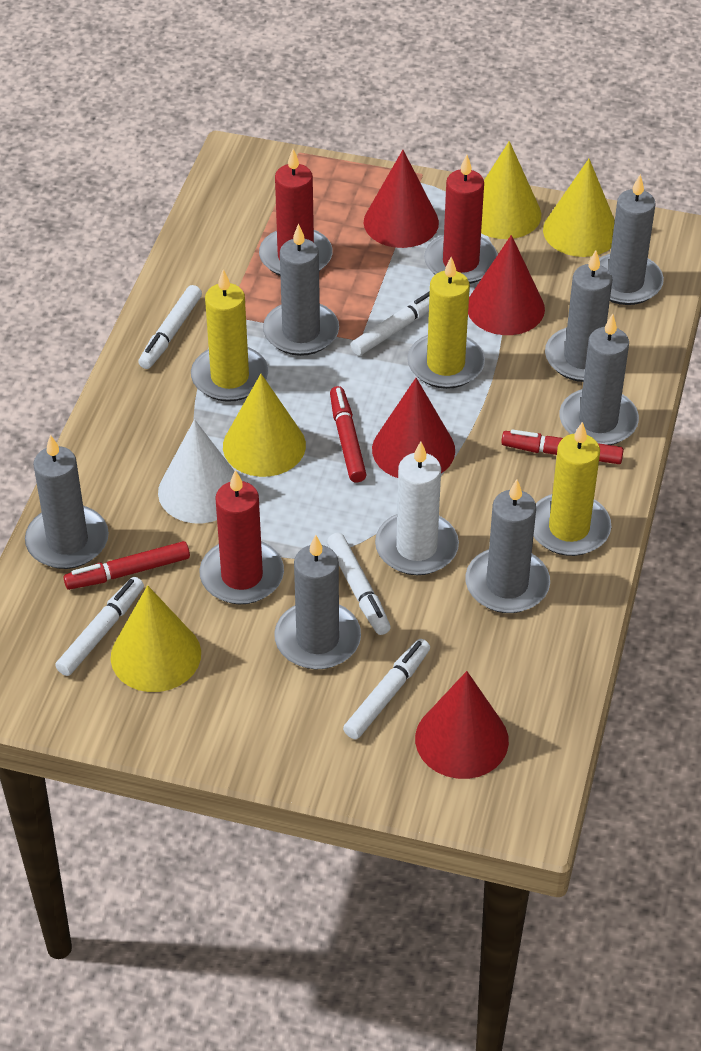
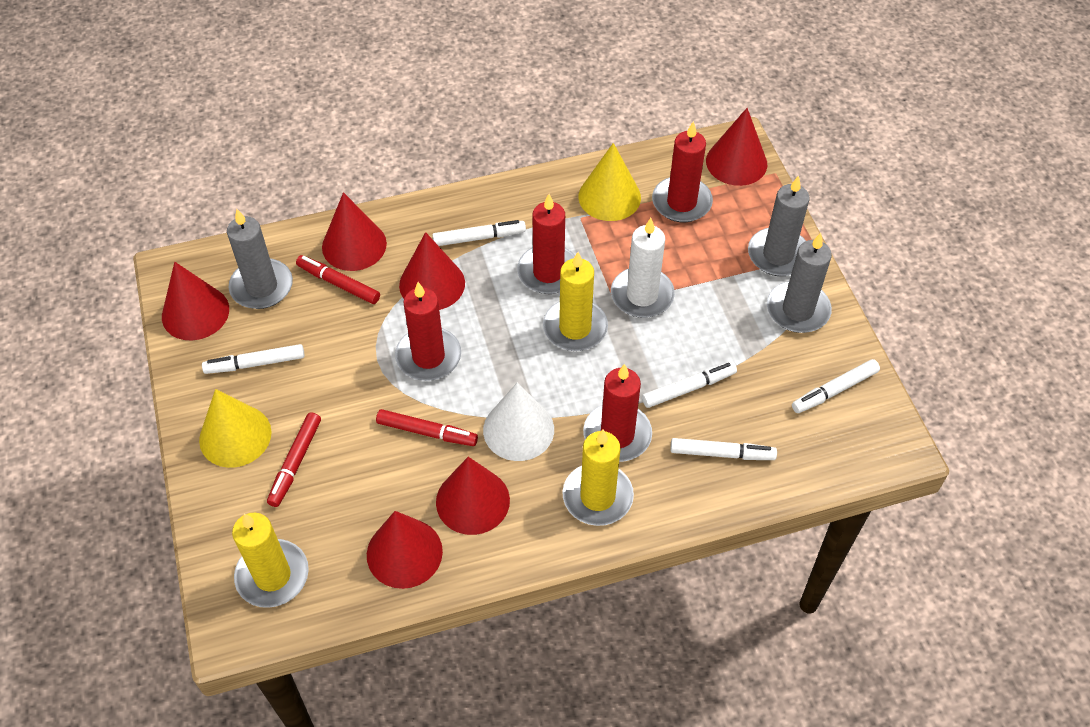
grey candle: 7 -> 3
red candle: 3 -> 4
red cone: 4 -> 6
yellow cone: 4 -> 2

